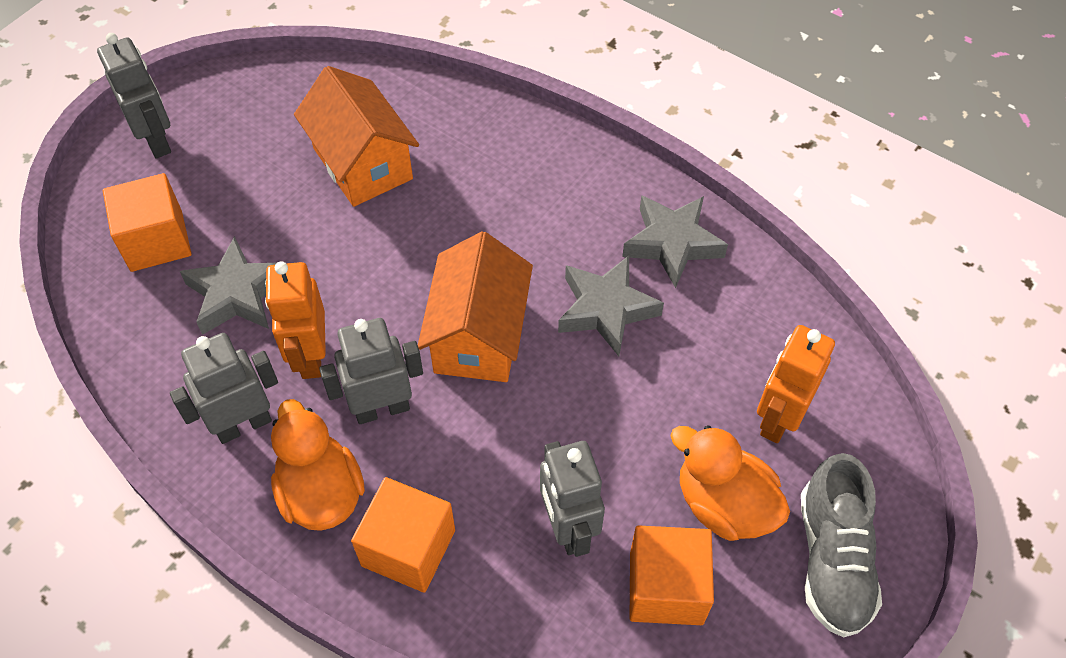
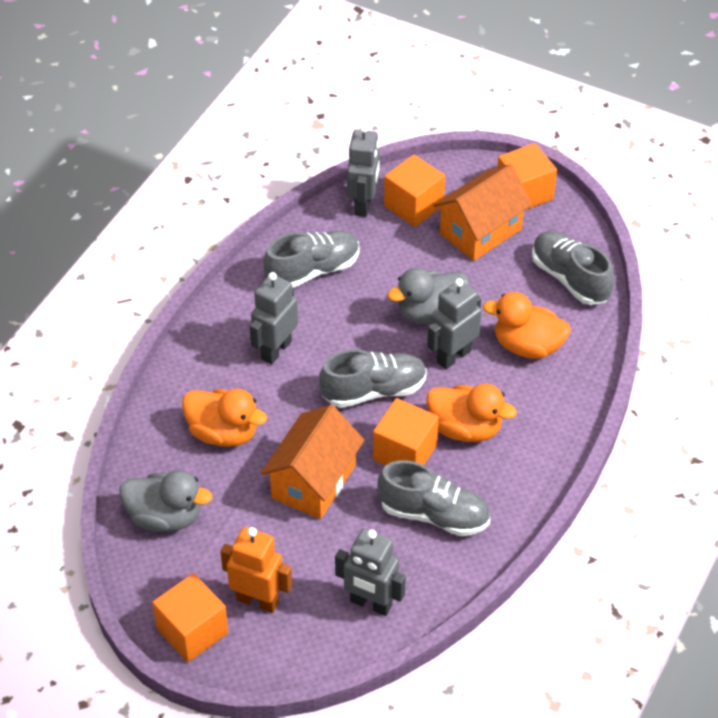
grey duck: 0 -> 2
grey shoe: 1 -> 4
grey star: 3 -> 0
orange cube: 3 -> 4
orange duck: 2 -> 3
orange robot: 2 -> 1

